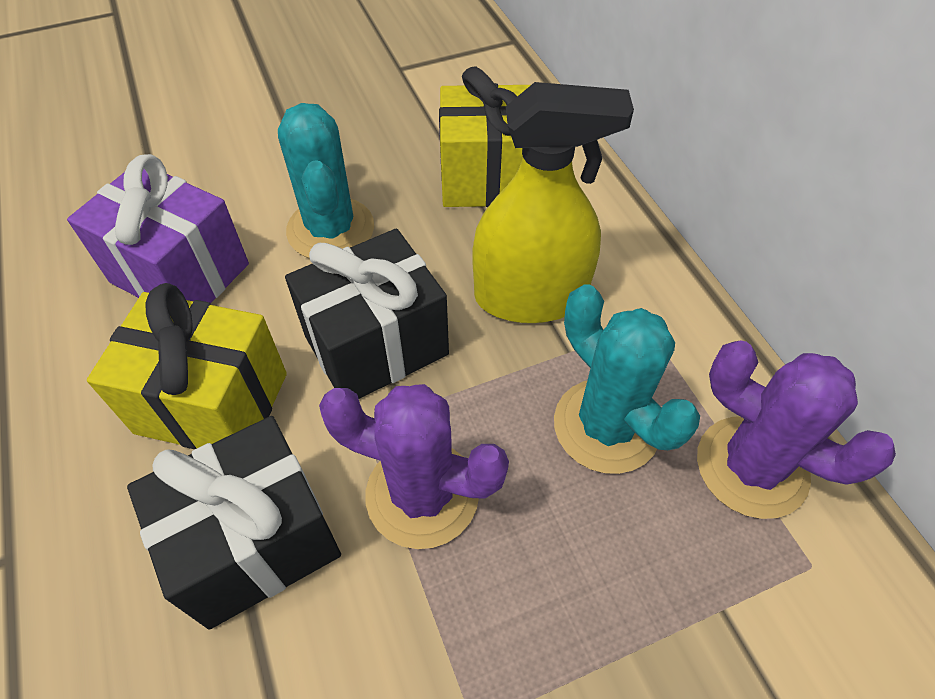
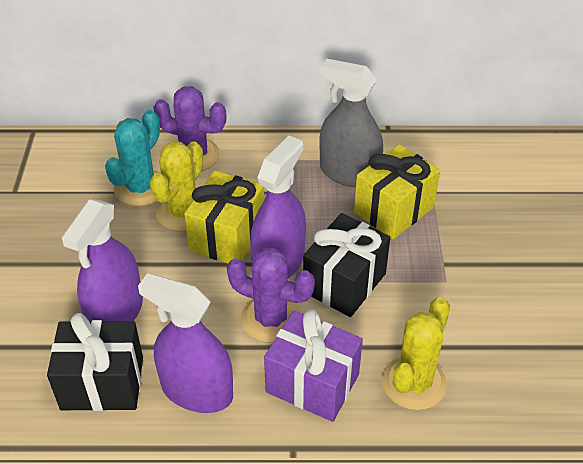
grey spray bottle: 0 -> 1
purple spray bottle: 0 -> 3
turquoise cactus: 2 -> 1
yellow cactus: 0 -> 2
yellow spray bottle: 1 -> 0

